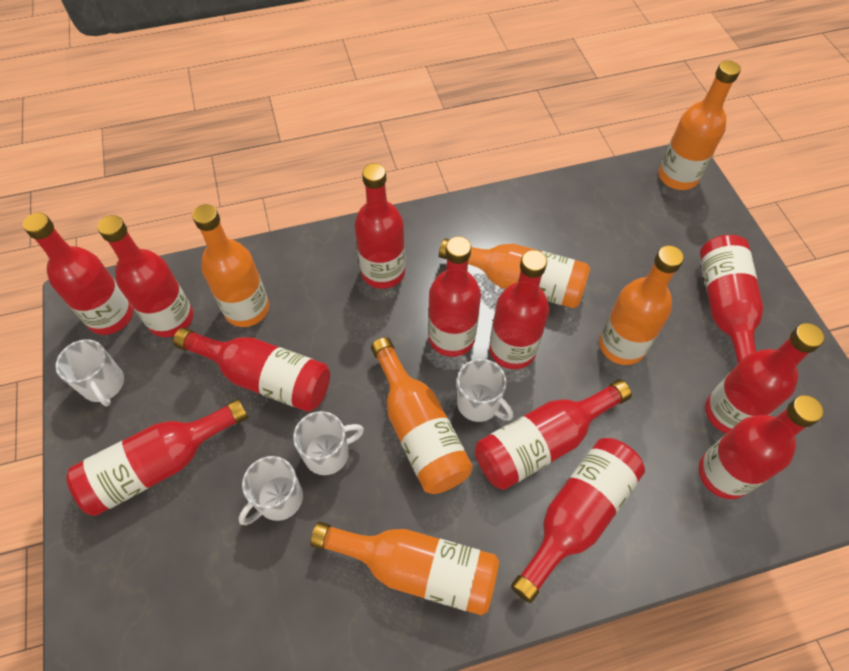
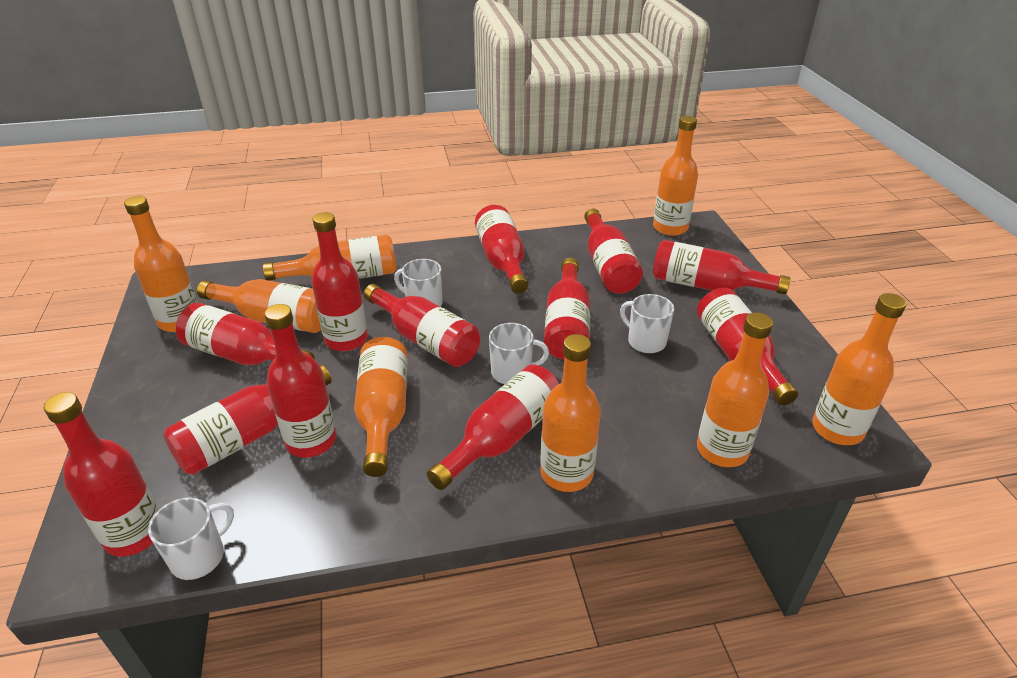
orange bottle: 6 -> 8

